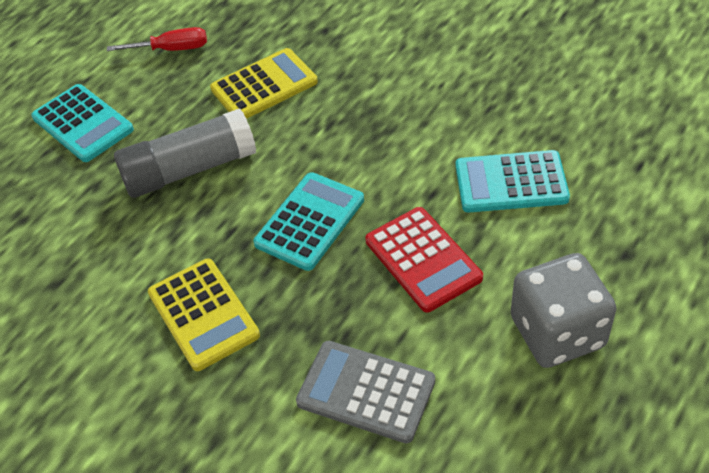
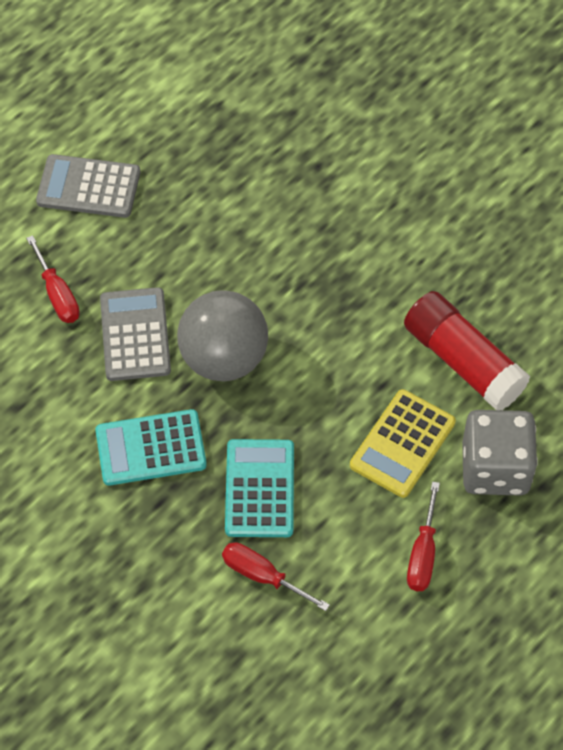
grey ball: 0 -> 1
grey calculator: 1 -> 2
grey glue stick: 1 -> 0
red calculator: 1 -> 0
red glue stick: 0 -> 1
red screwdriver: 1 -> 3
turquoise calculator: 3 -> 2
yellow calculator: 2 -> 1

